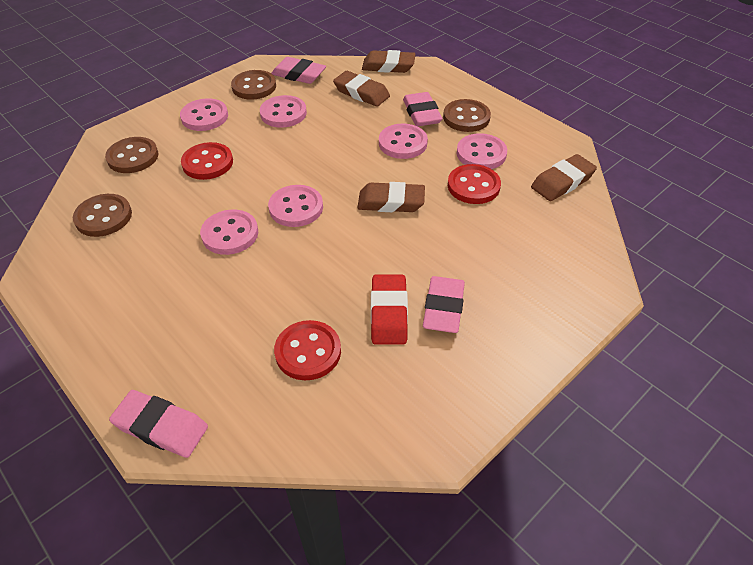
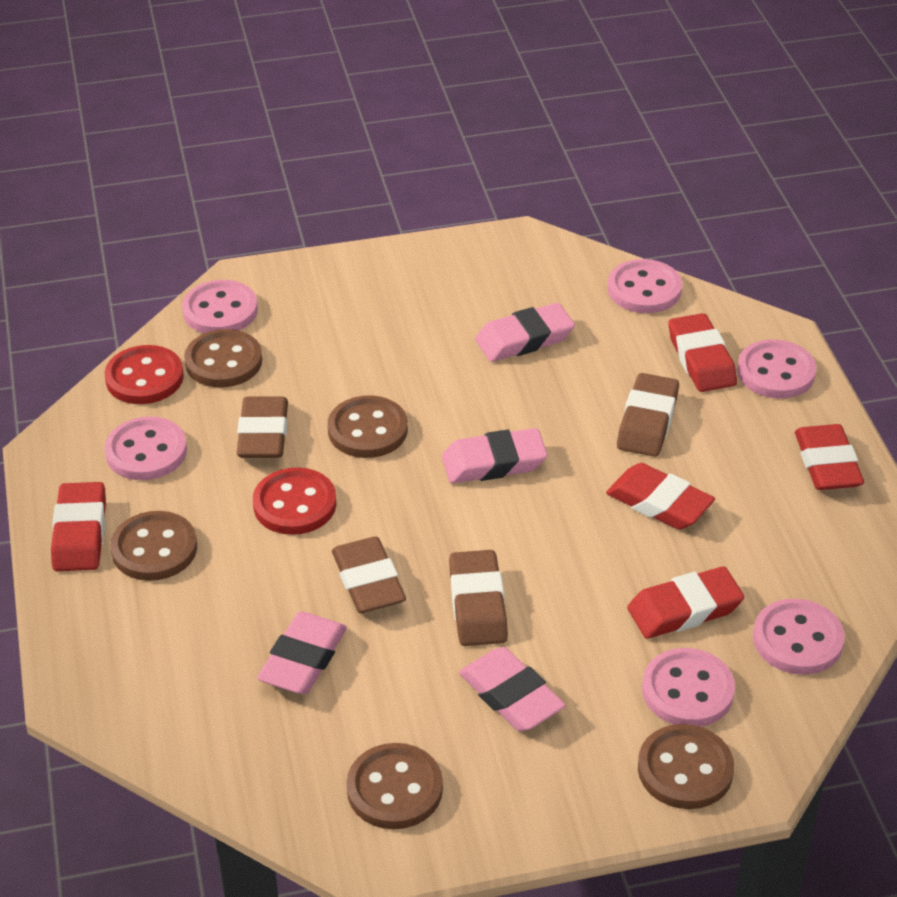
brown button: 4 -> 5
red button: 3 -> 2
red eraser: 1 -> 5

